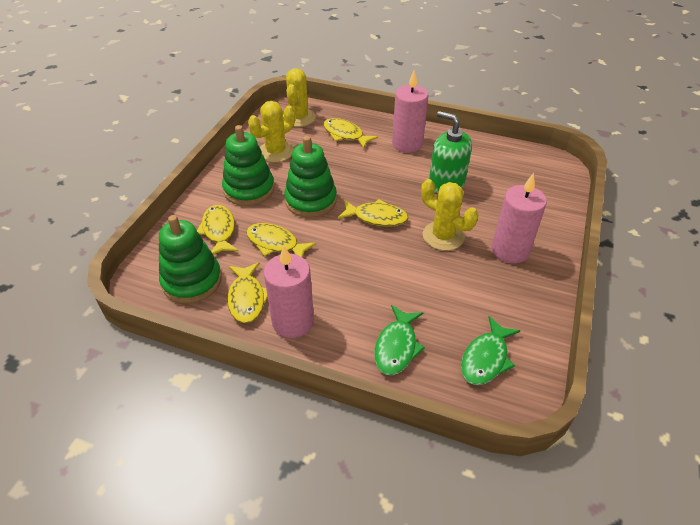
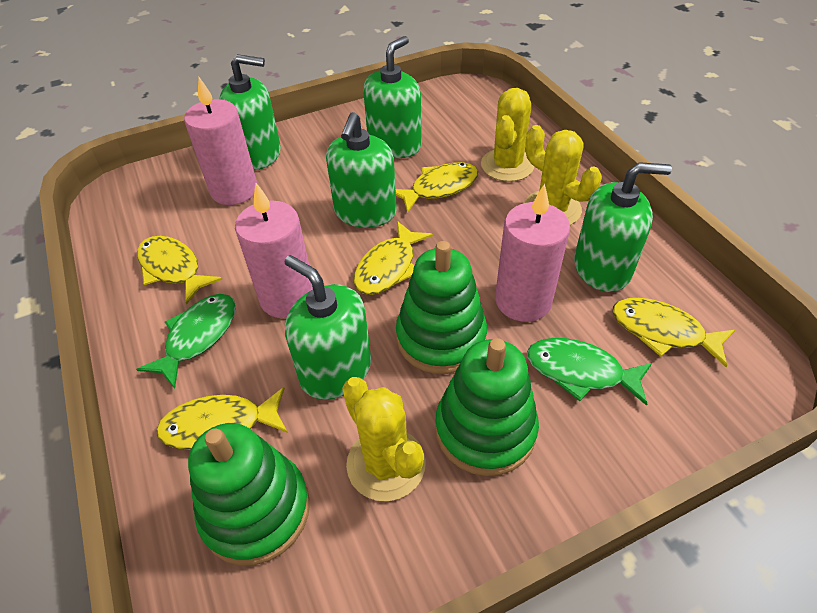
green soap dispenser: 1 -> 5

